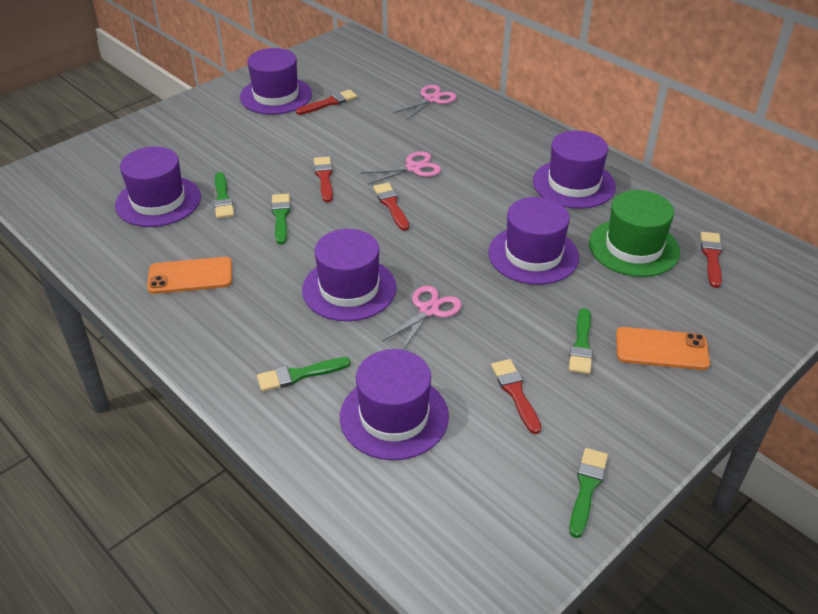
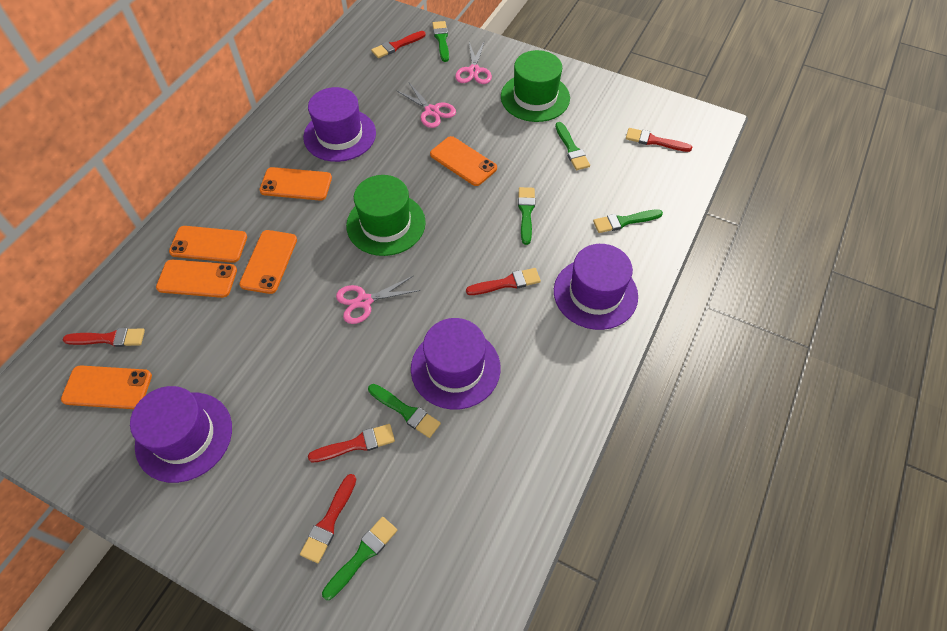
green brush: 5 -> 6
green hat: 1 -> 2
orange phone: 2 -> 6
purple hat: 6 -> 4
red brush: 5 -> 6

